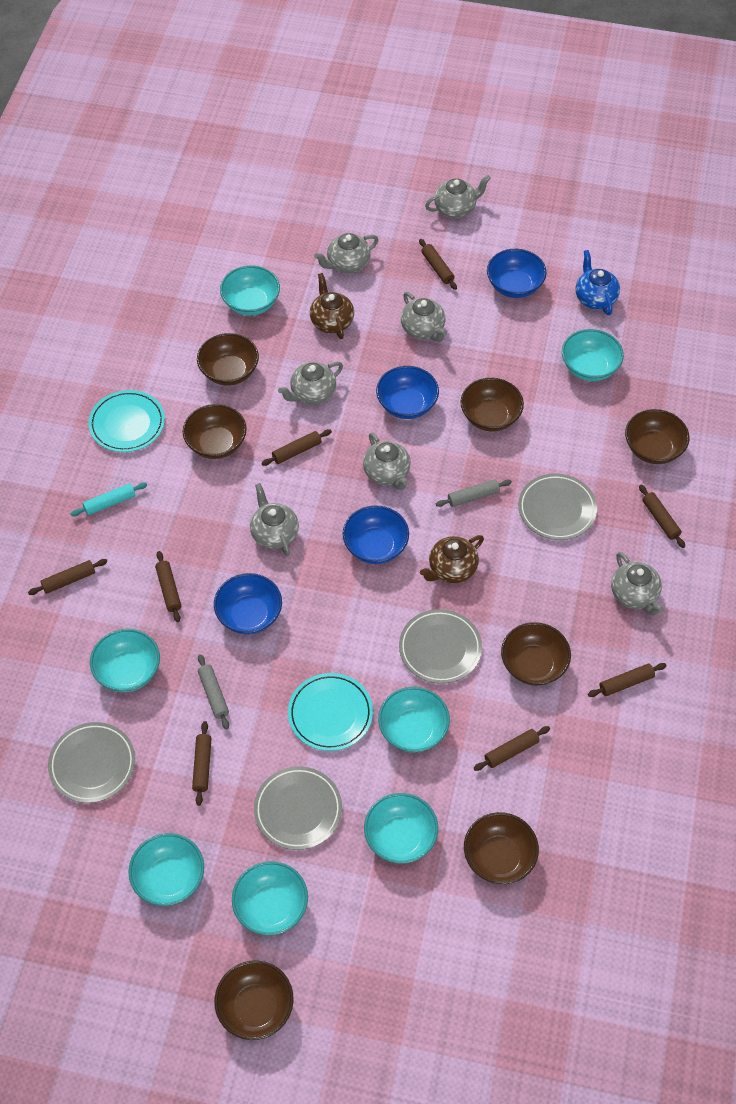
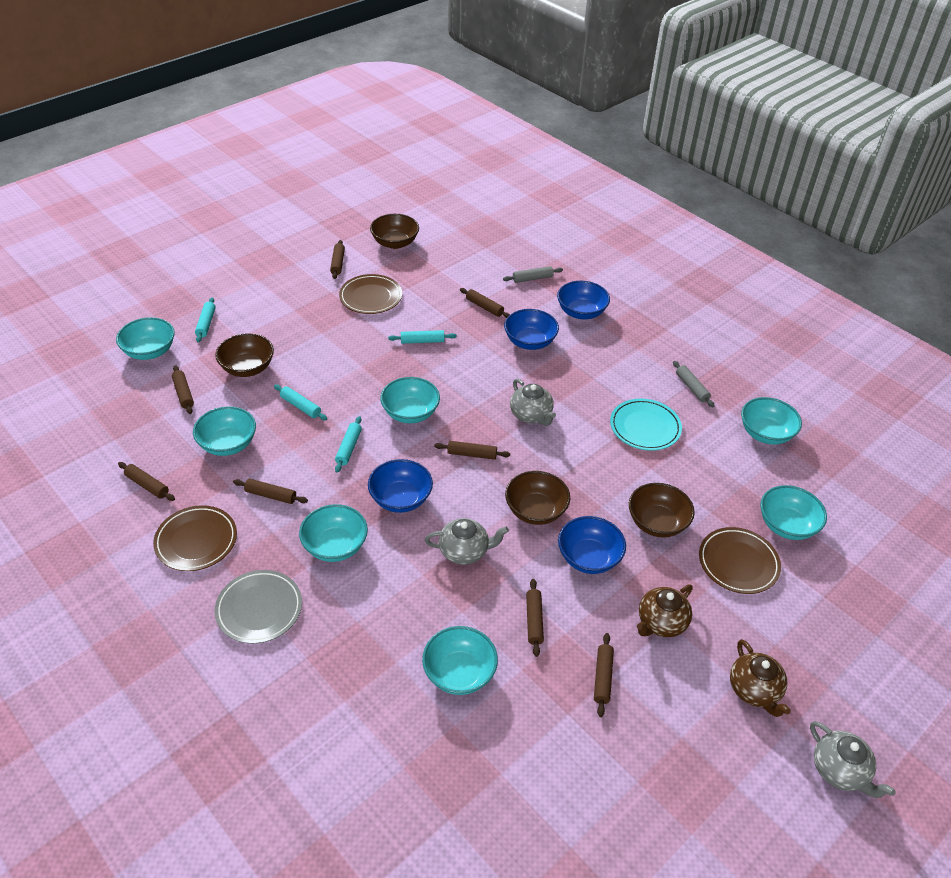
blue teapot: 1 -> 0
brown bowl: 7 -> 4
brown plate: 0 -> 3
grey plate: 4 -> 1
grey teapot: 7 -> 3
turquoise plate: 2 -> 1
turquoise rolling pin: 1 -> 4

